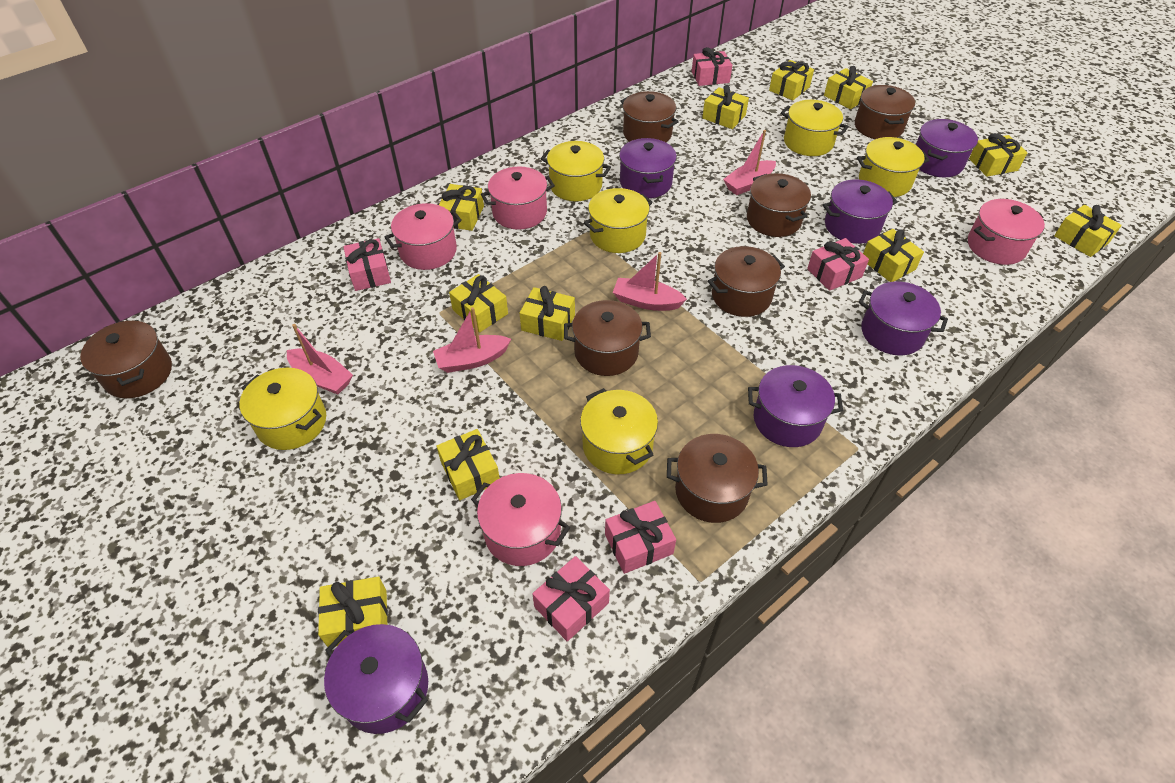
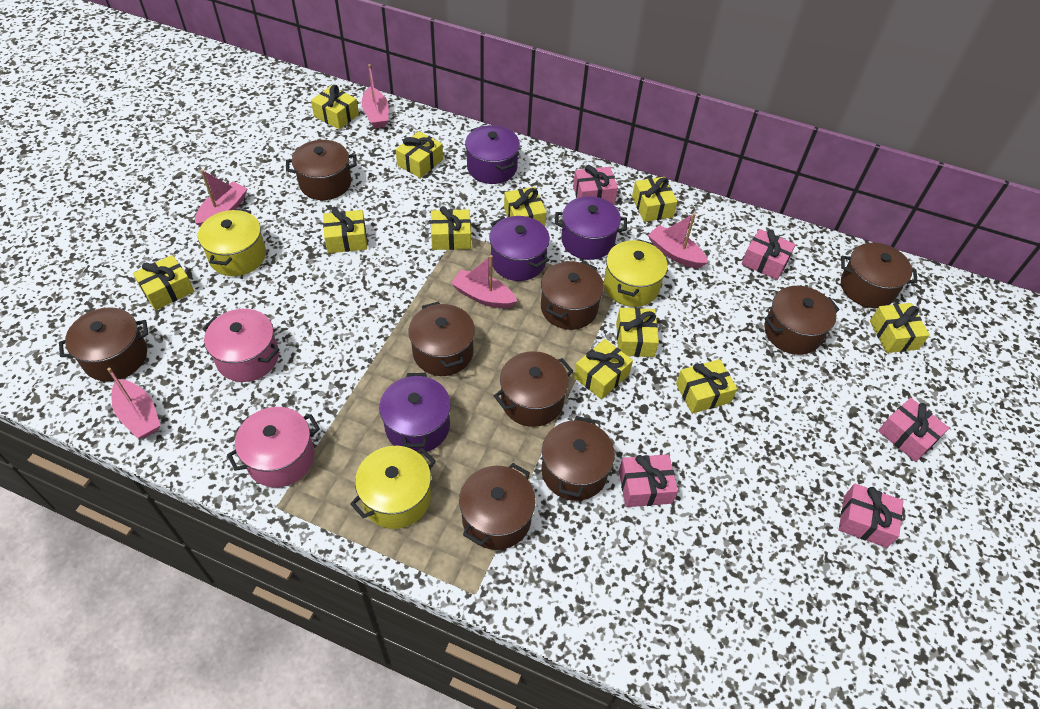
brown pot: 7 -> 9
pink boat: 4 -> 5
pink pot: 4 -> 2
purple pot: 6 -> 4
yellow pot: 6 -> 3

